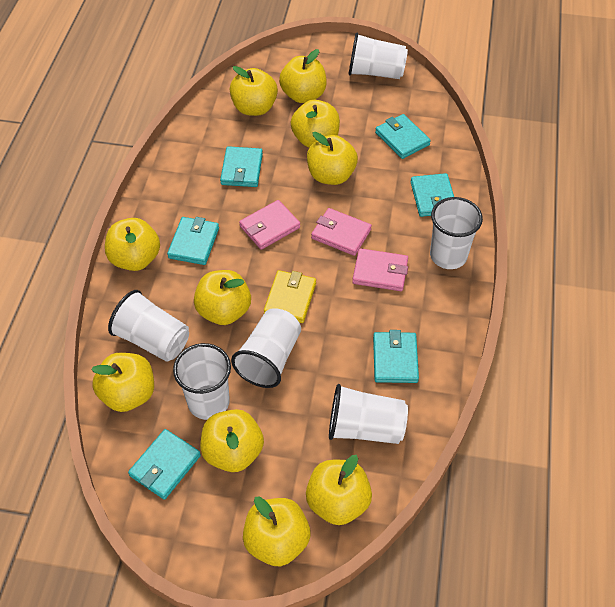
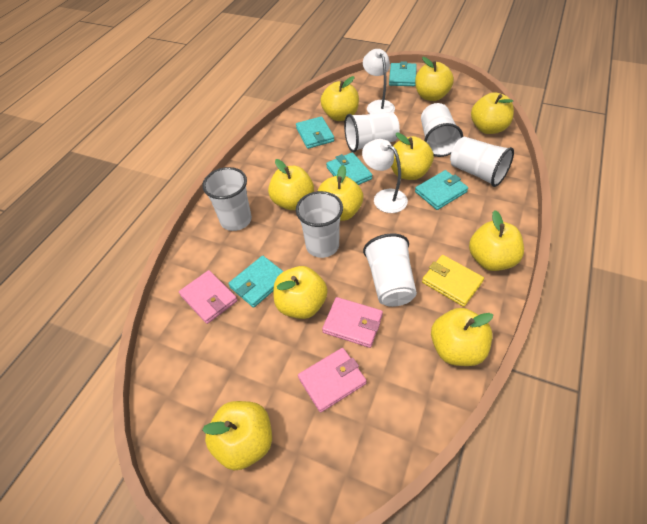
turquoise wallet: 6 -> 5
white lamp: 0 -> 2

